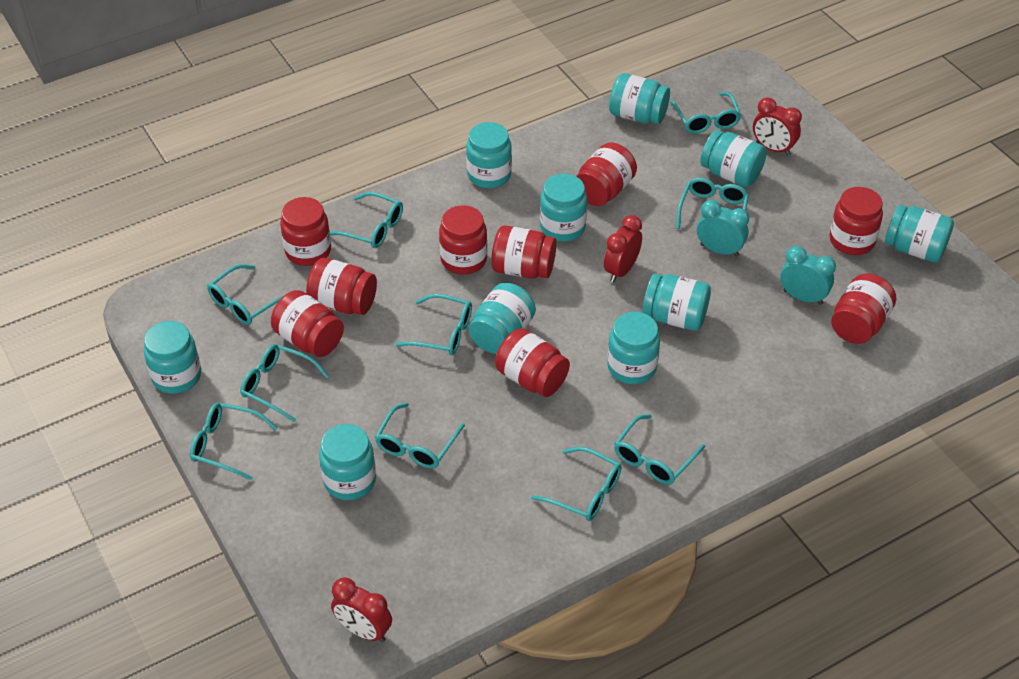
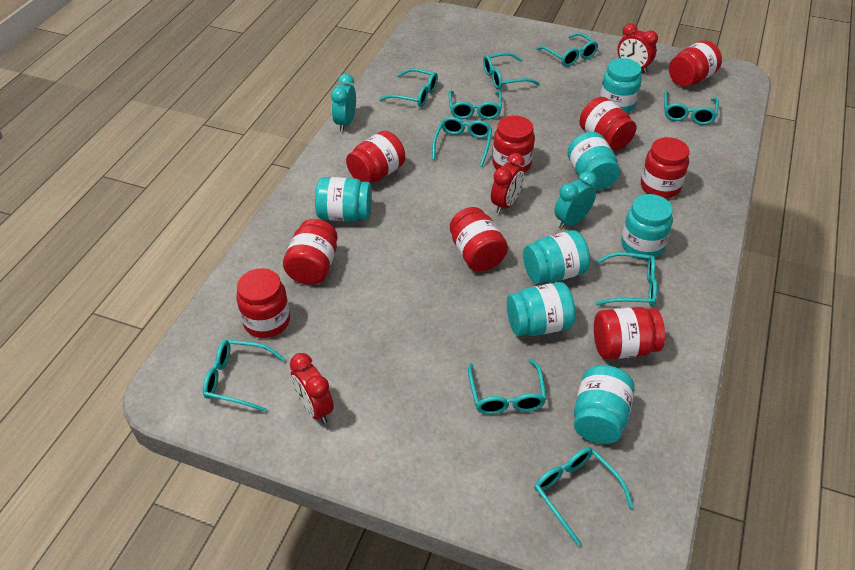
turquoise jar: 10 -> 7

